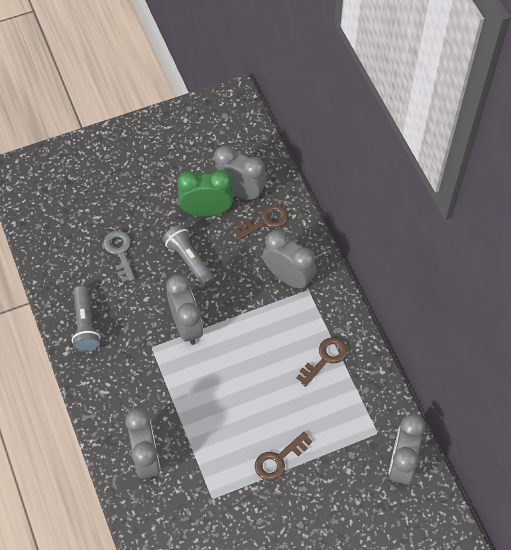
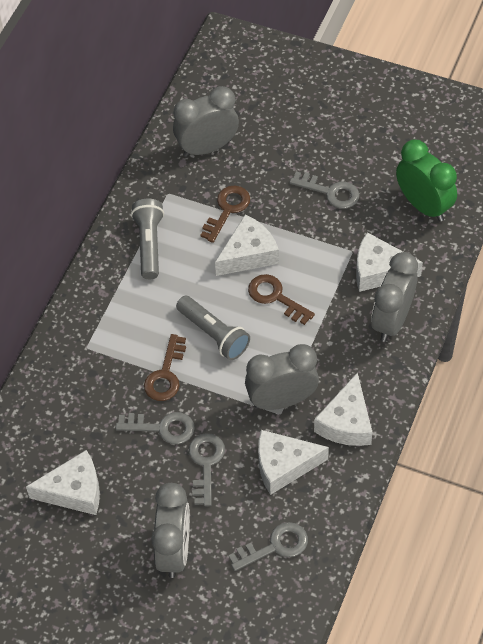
grey clock: 5 -> 4
grey key: 1 -> 4
white cheese: 0 -> 5

